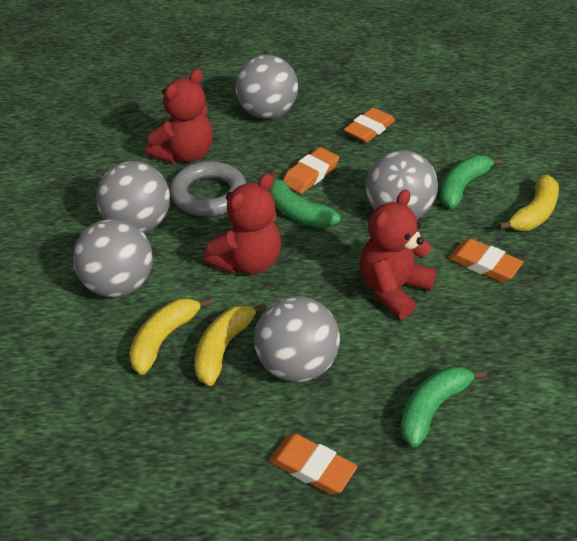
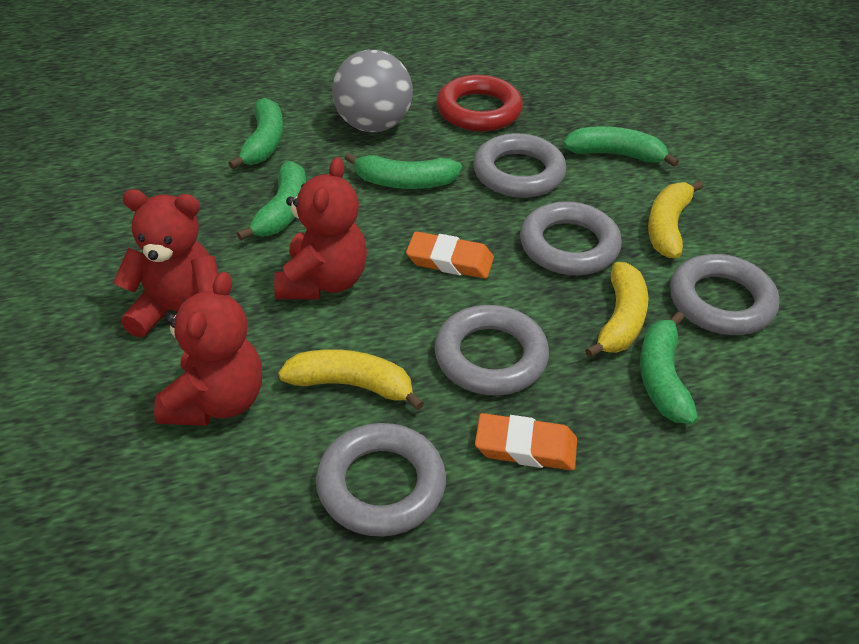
green banana: 3 -> 5
grey ball: 5 -> 1
grey ring: 1 -> 5
orange eraser: 4 -> 2
red ring: 0 -> 1

